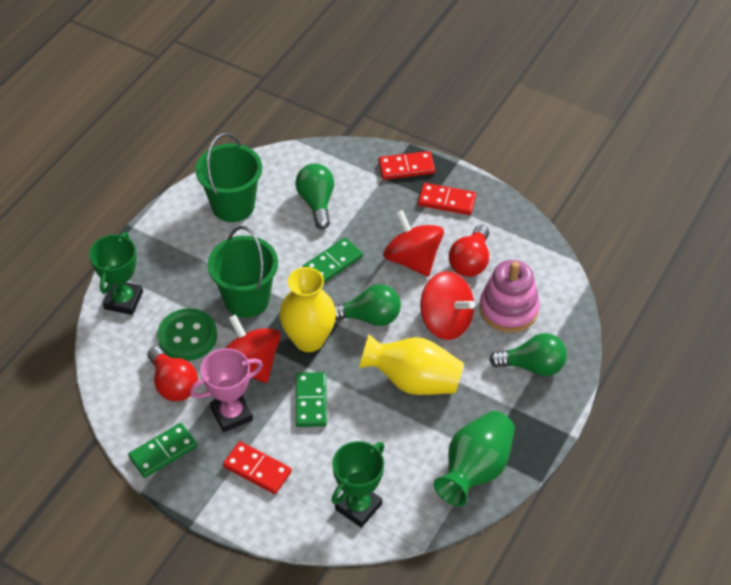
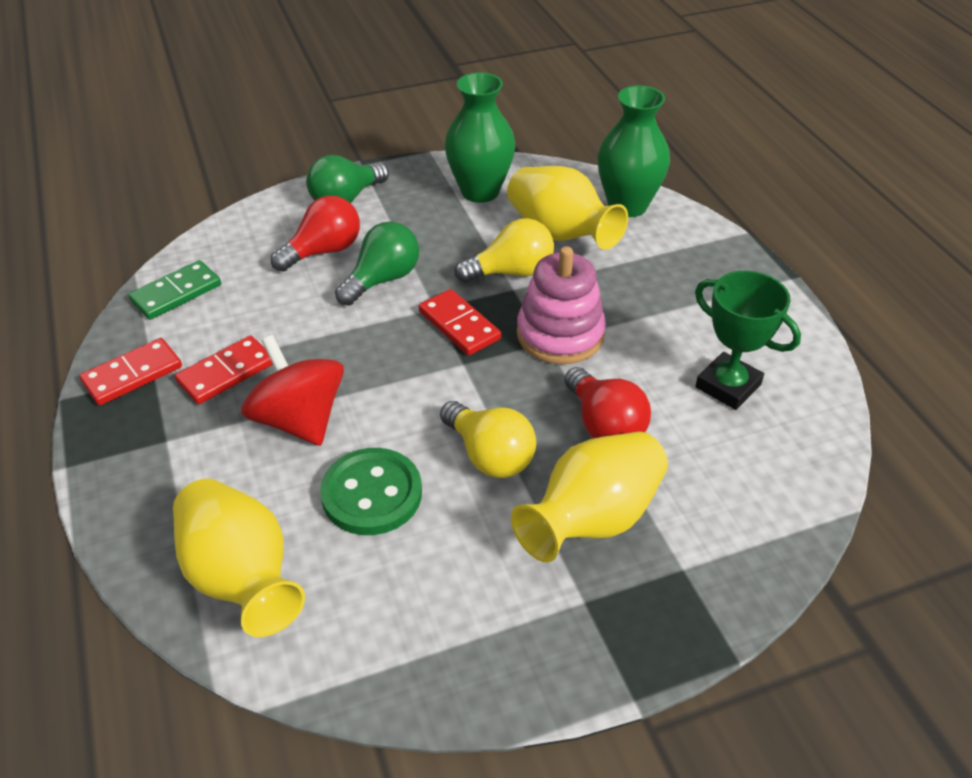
green bucket: 2 -> 0
green domino: 3 -> 1
green light bulb: 3 -> 2
green trophy: 2 -> 1
green vase: 1 -> 2
pink trophy: 1 -> 0
red spinning top: 3 -> 1
yellow light bulb: 0 -> 2
yellow vase: 2 -> 3

